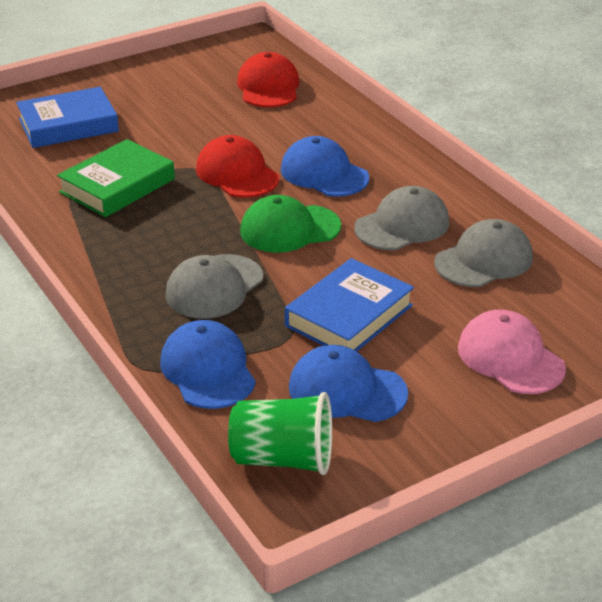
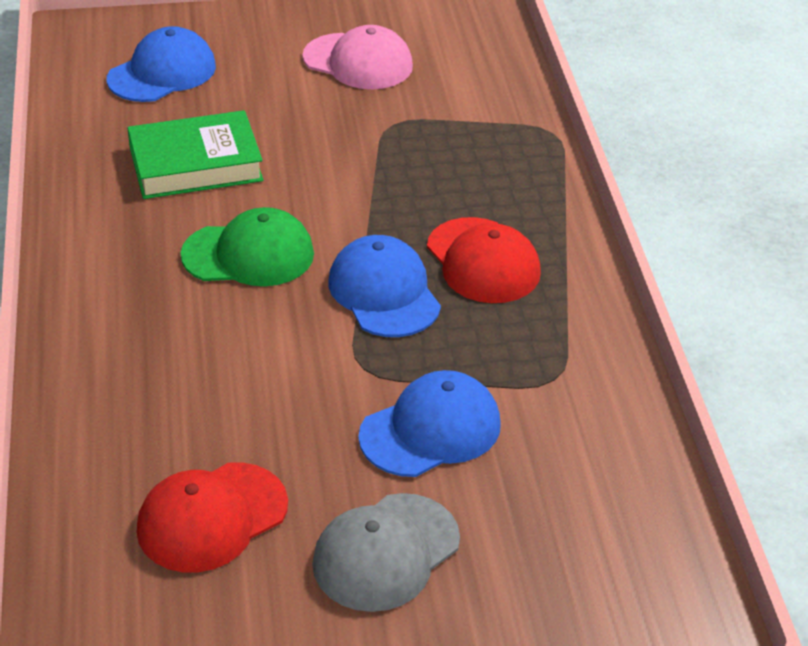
blue book: 2 -> 0
green cup: 1 -> 0
grey cap: 3 -> 1

